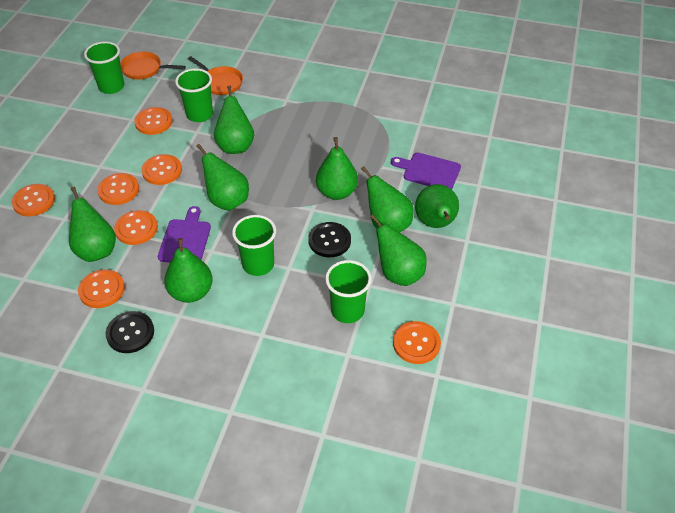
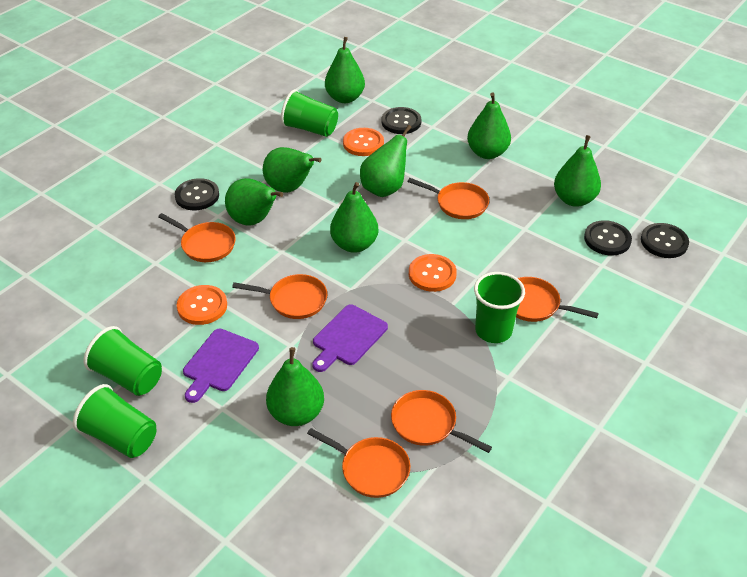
black button: 2 -> 4
orange button: 7 -> 3
orange pan: 2 -> 6

